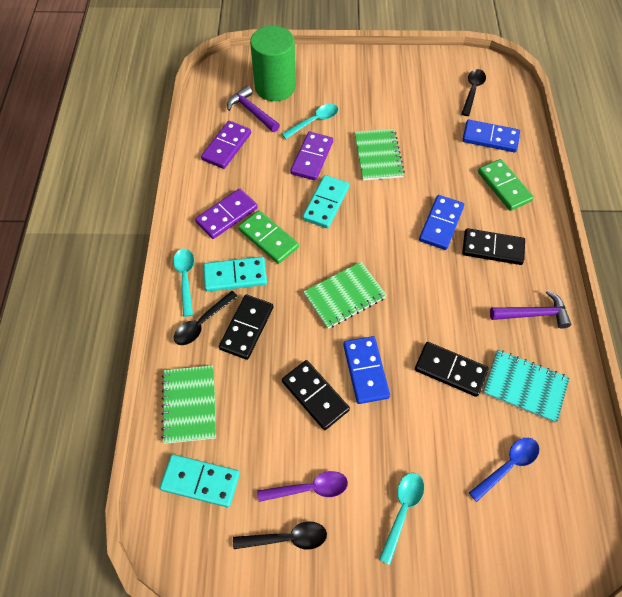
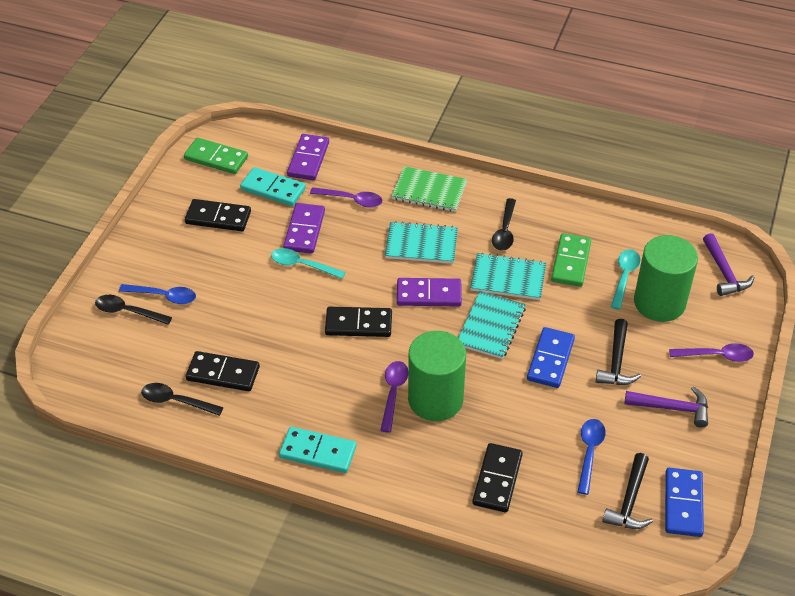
black hammer: 0 -> 2
blue domino: 3 -> 2
blue spoon: 1 -> 2
green cylinder: 1 -> 2
green notebook: 3 -> 1
purple spoon: 1 -> 3
turquoise domino: 3 -> 2
turquoise notebook: 1 -> 3
turquoise spoon: 3 -> 2

